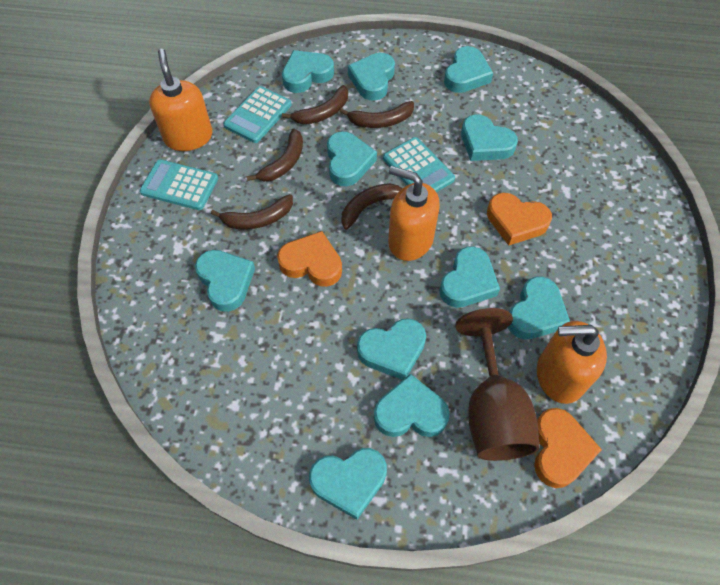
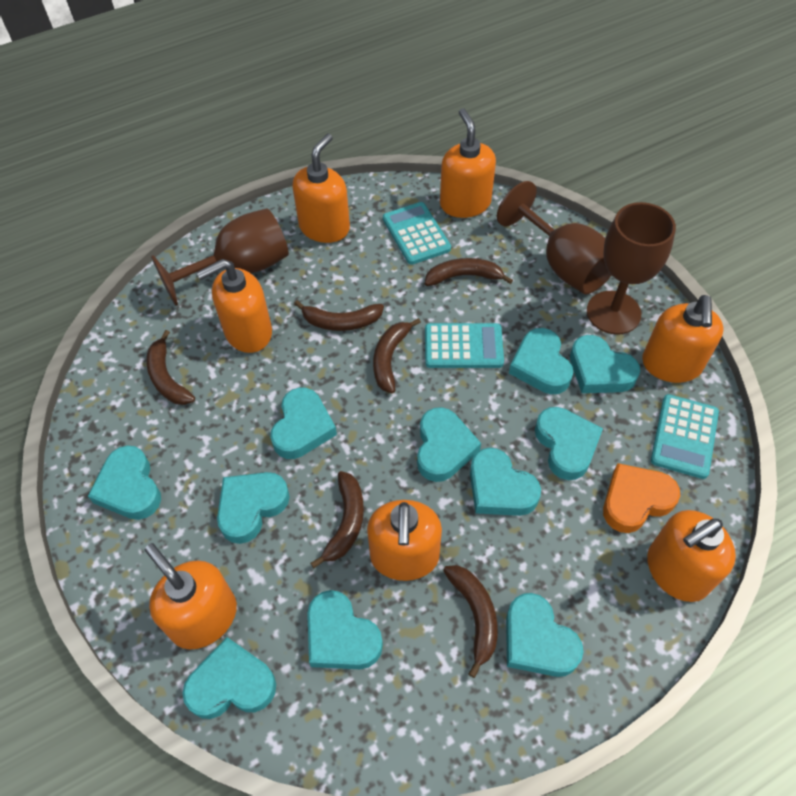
brown banana: 5 -> 6
brown goblet: 1 -> 3
orange heart: 3 -> 1
orange soap dispenser: 3 -> 7

